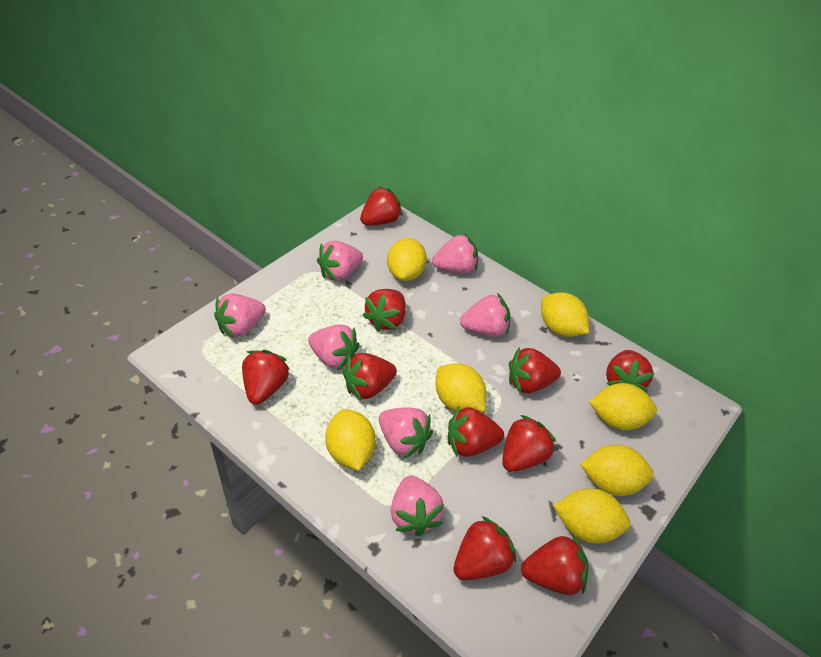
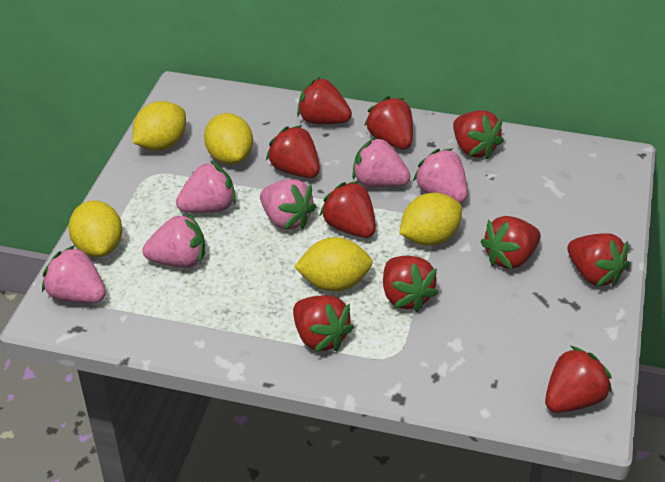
pink strawberry: 7 -> 6
yellow lemon: 7 -> 5

